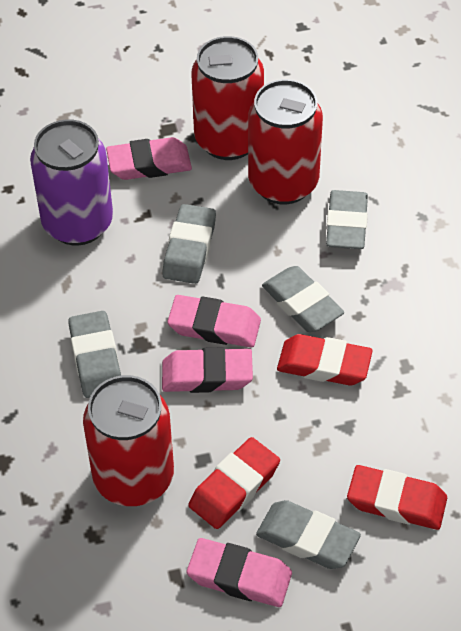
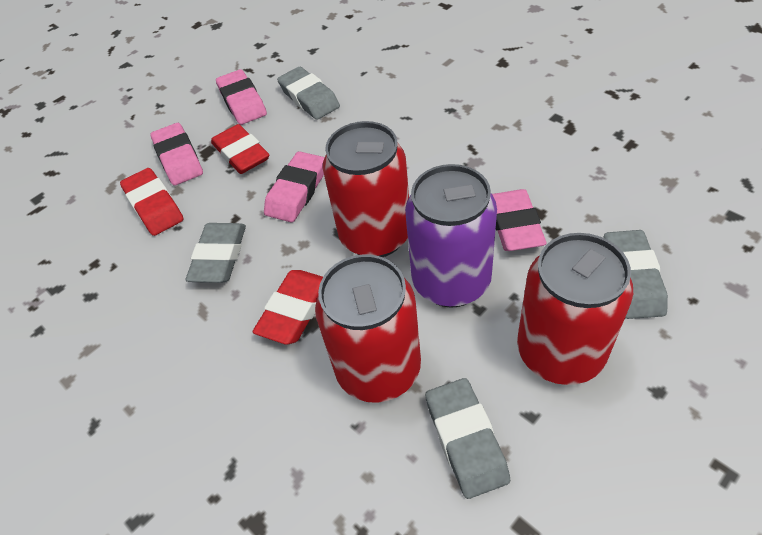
grey eraser: 5 -> 4

